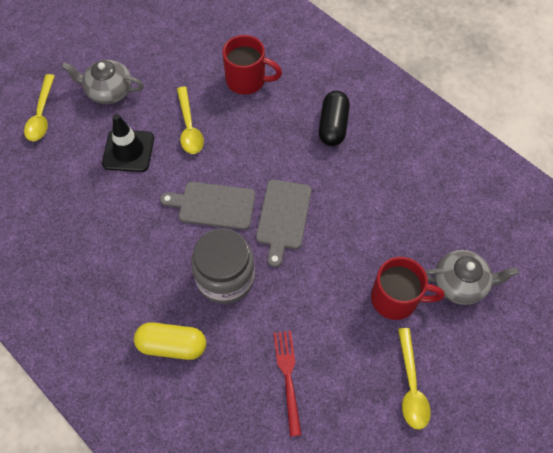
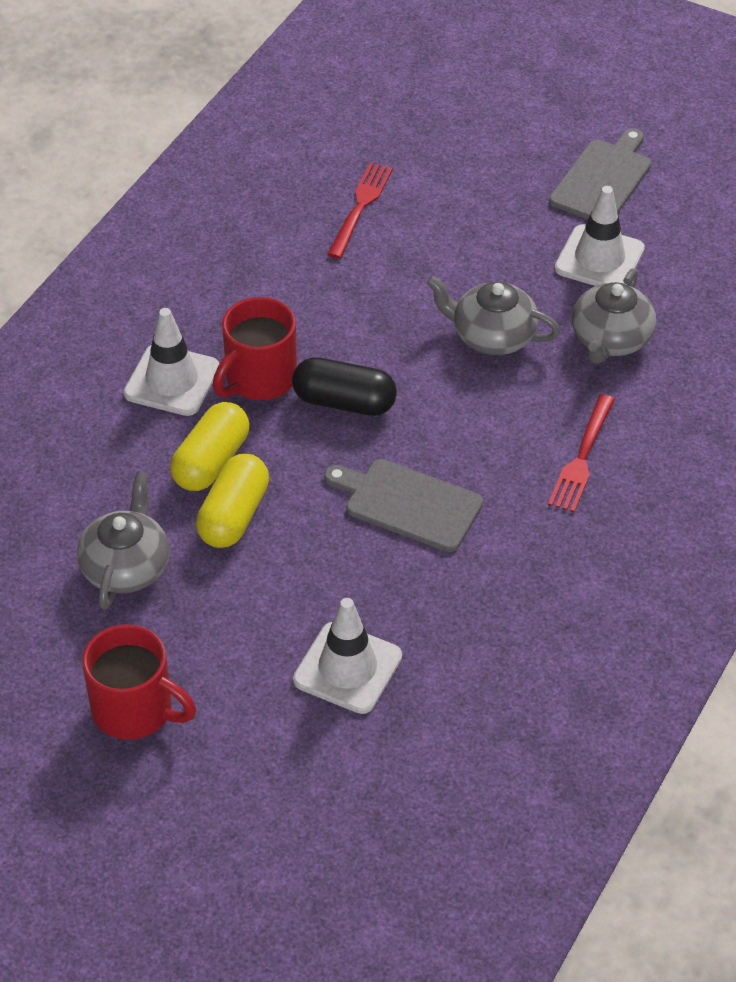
black traffic cone: 1 -> 0
grey jar: 1 -> 0
grey teapot: 2 -> 3
red fork: 1 -> 2
white traffic cone: 0 -> 3
yellow capsule: 1 -> 2
yellow spoon: 3 -> 0

